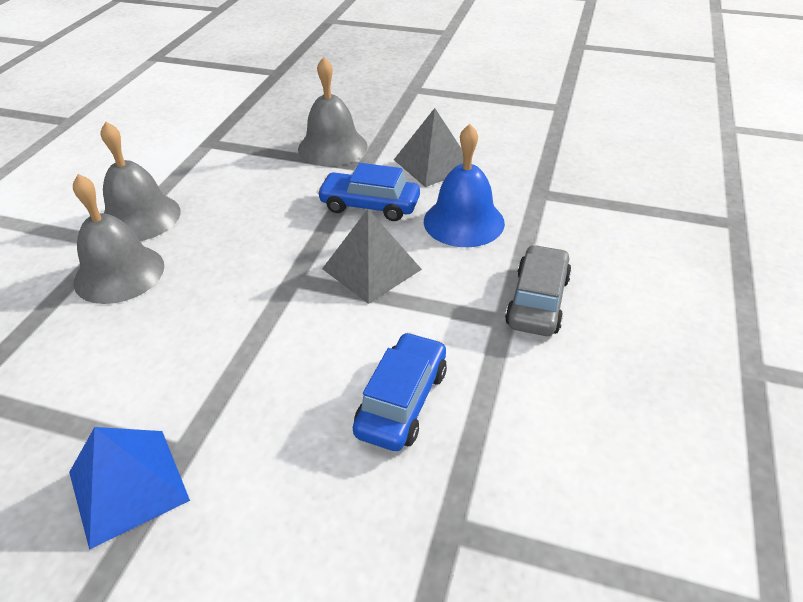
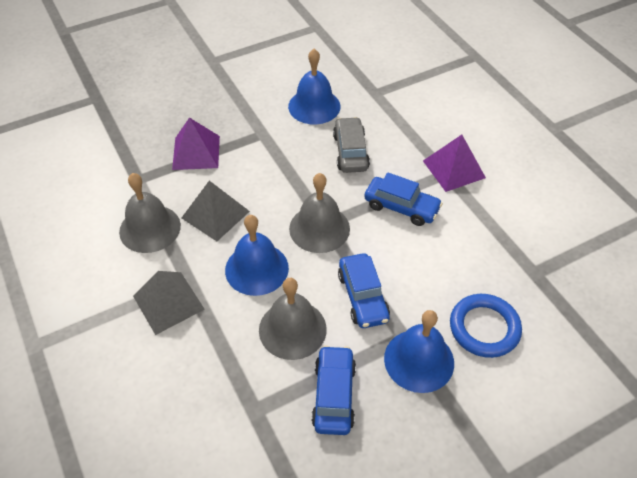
blue bell: 1 -> 3
blue car: 2 -> 3
blue pyramid: 1 -> 0
blue ring: 0 -> 1
purple pyramid: 0 -> 2

